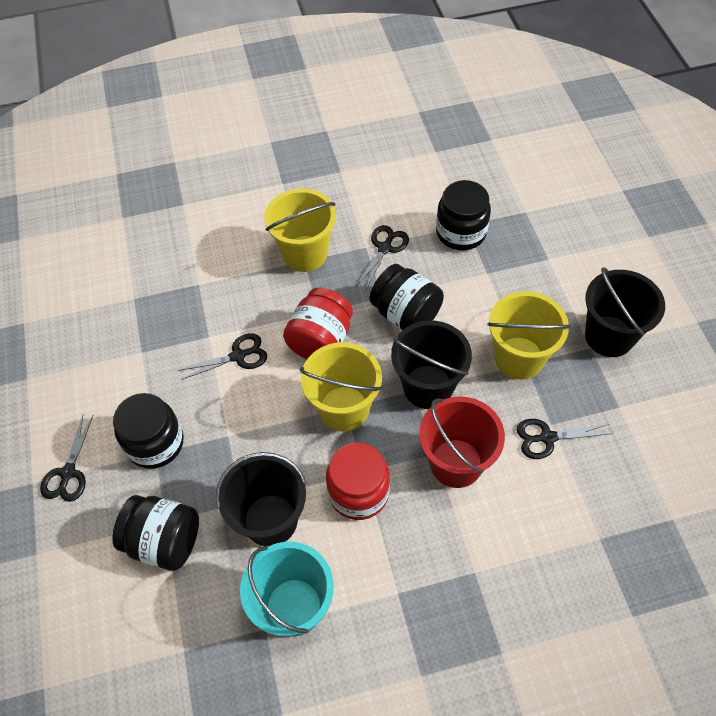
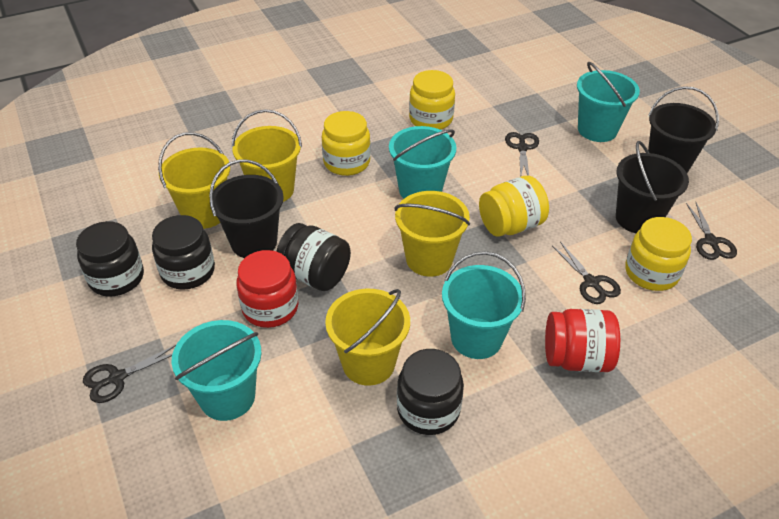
red bucket: 1 -> 0
turquoise bucket: 1 -> 4
yellow bucket: 3 -> 4
yellow jar: 0 -> 4

